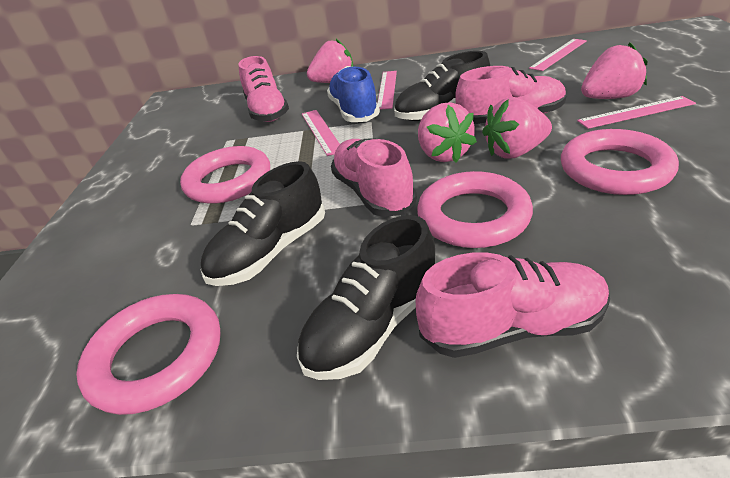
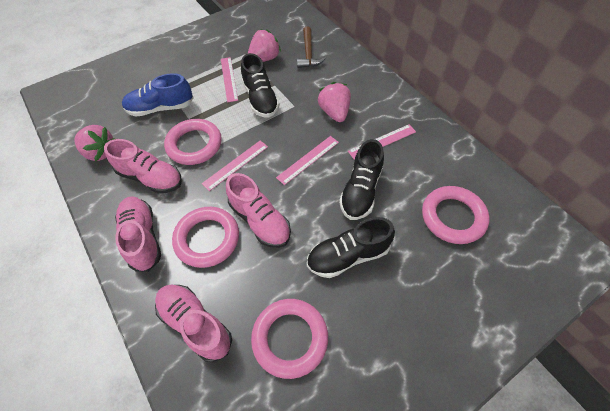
brown hammer: 0 -> 1
pink strawberry: 4 -> 3

